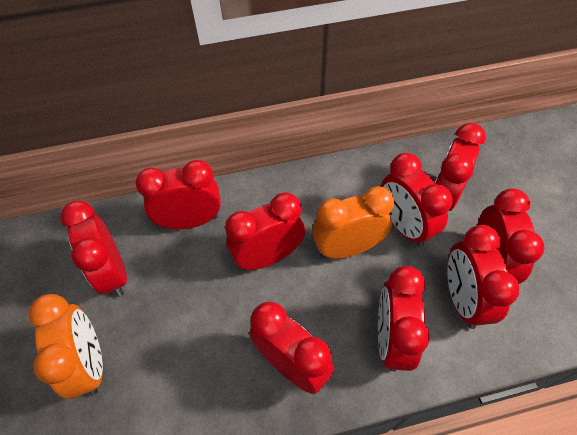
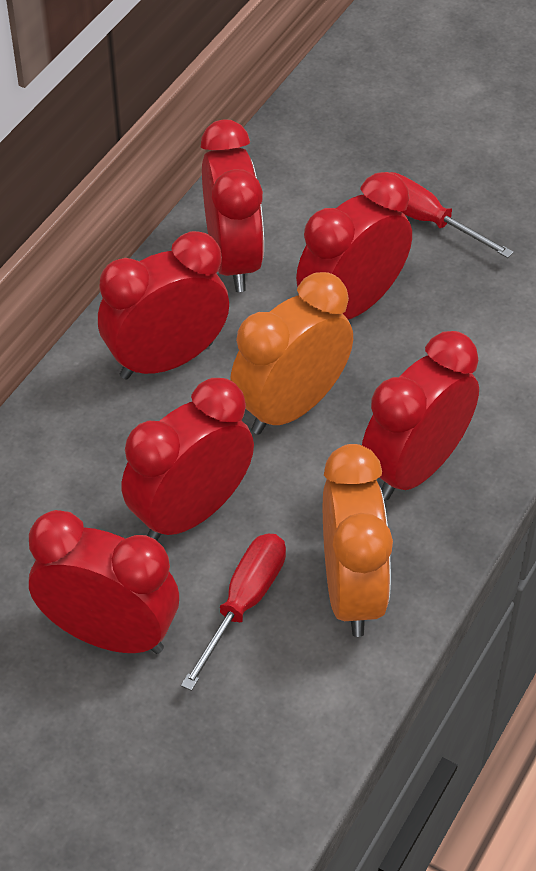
red clock: 9 -> 6
red screwdriver: 0 -> 2

